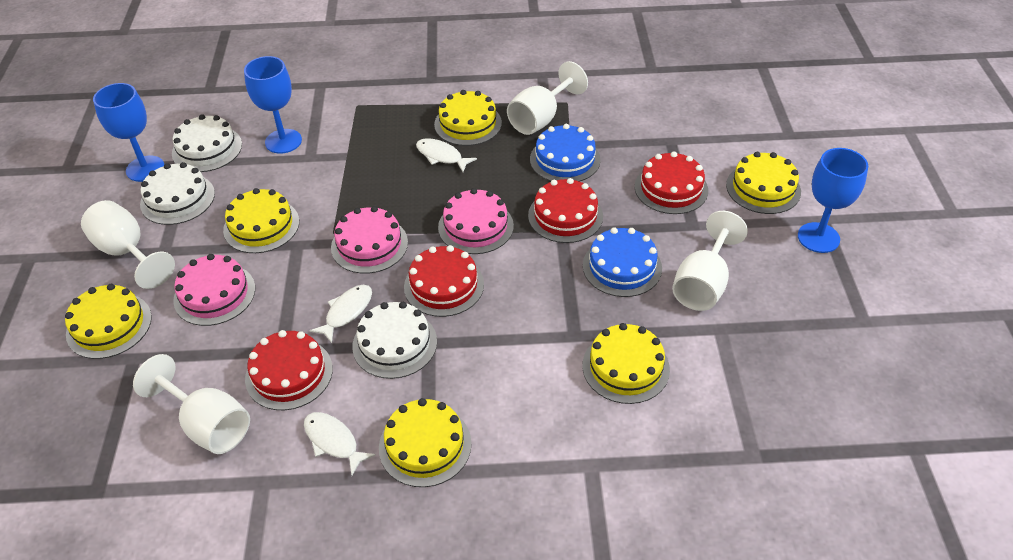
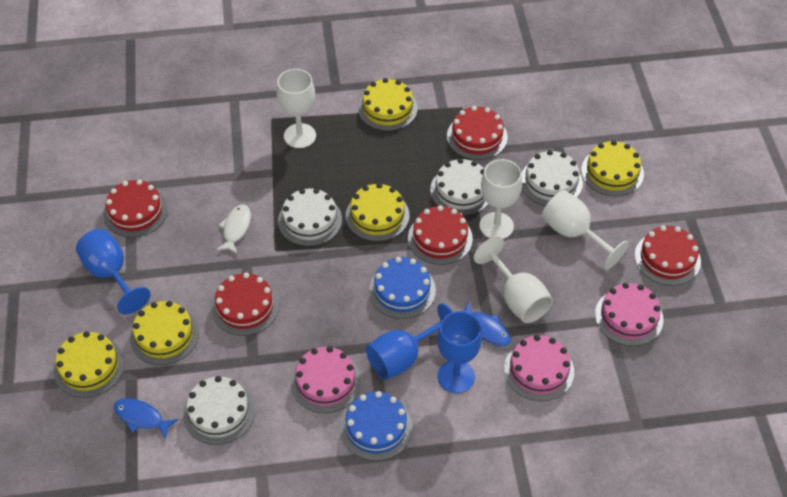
blue fish: 0 -> 2
red cake: 4 -> 5
white cake: 3 -> 4
white fish: 3 -> 1
yellow cake: 6 -> 5

